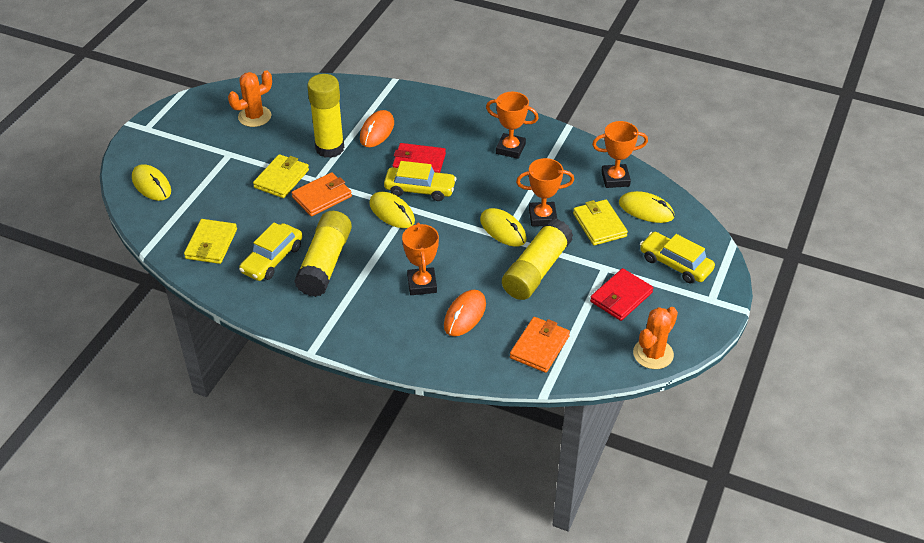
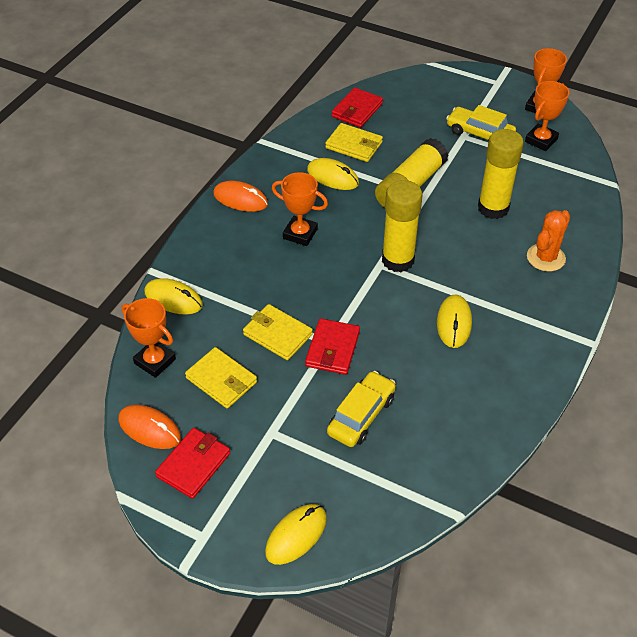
orange cactus: 2 -> 1
orange wallet: 2 -> 0
red wallet: 2 -> 3
yellow car: 3 -> 2

